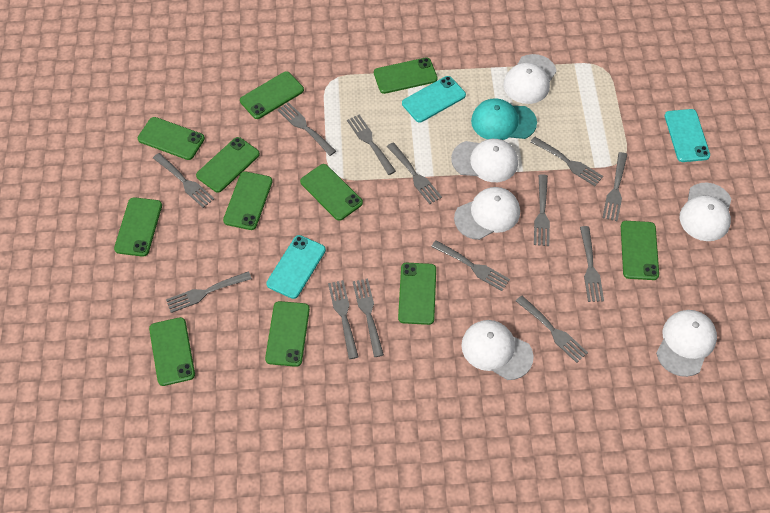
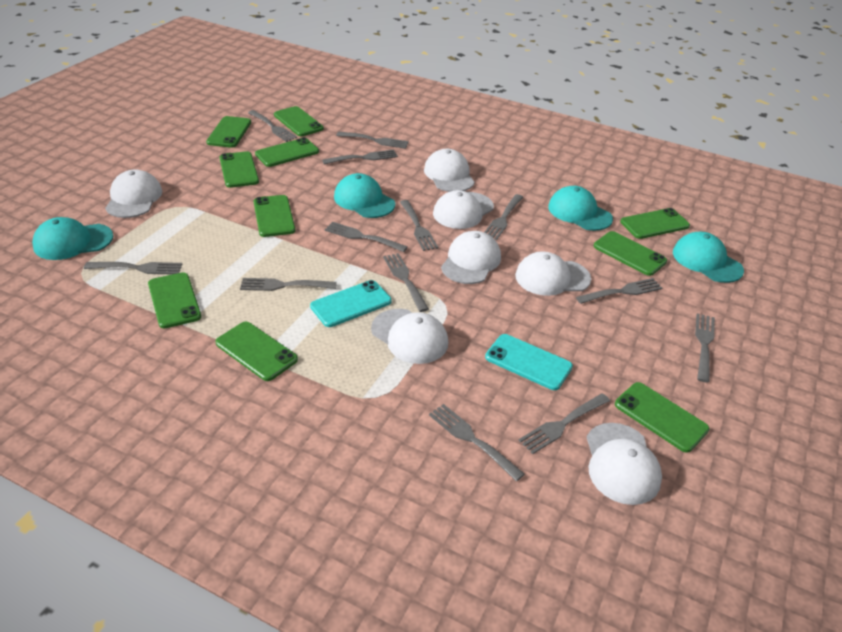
green phone: 11 -> 10
turquoise cap: 1 -> 4
turquoise phone: 3 -> 2
white cap: 6 -> 7

